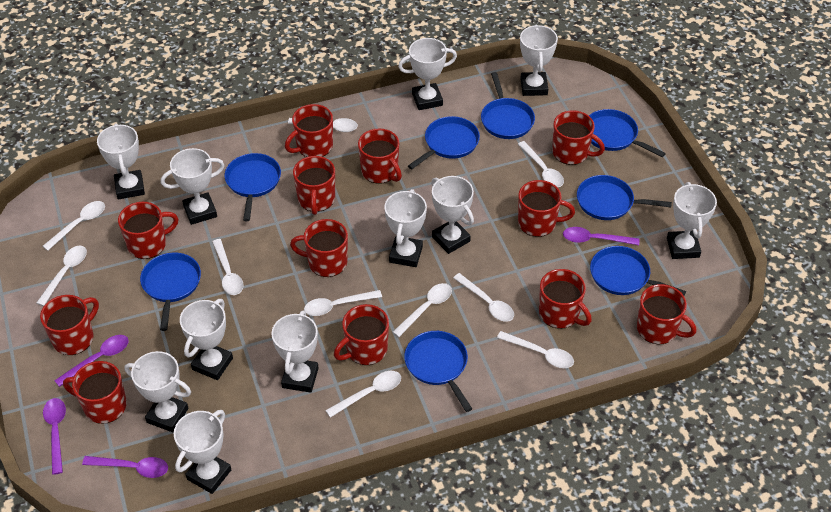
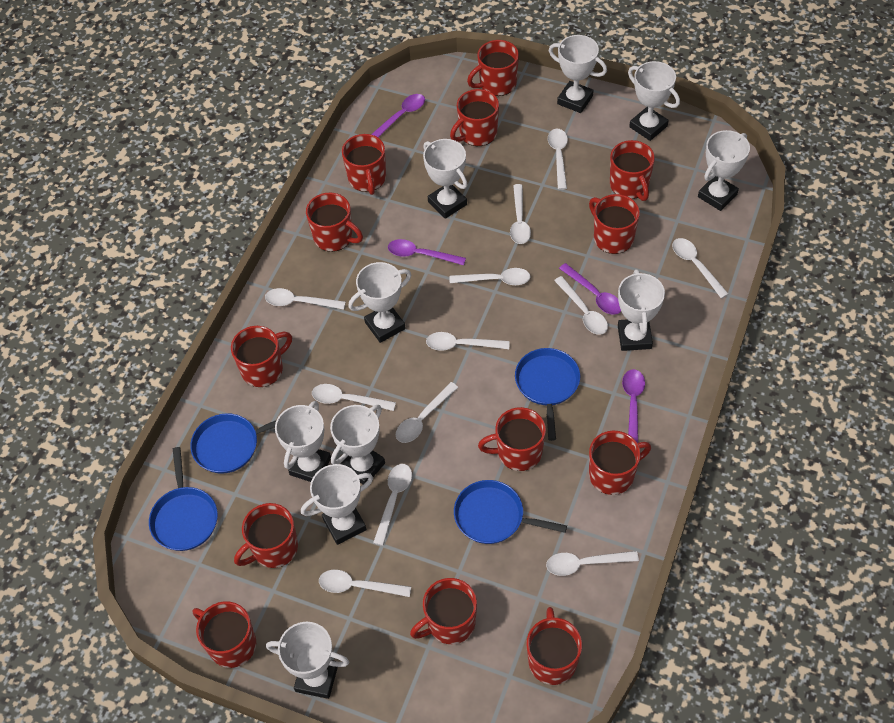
blue pan: 8 -> 4
red mug: 12 -> 13
white spoon: 10 -> 12
white trophy: 11 -> 10

